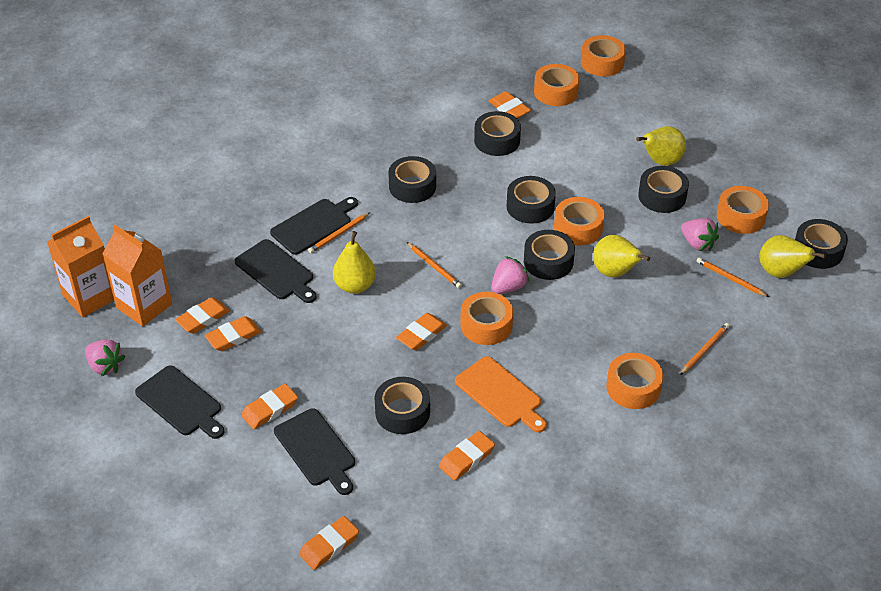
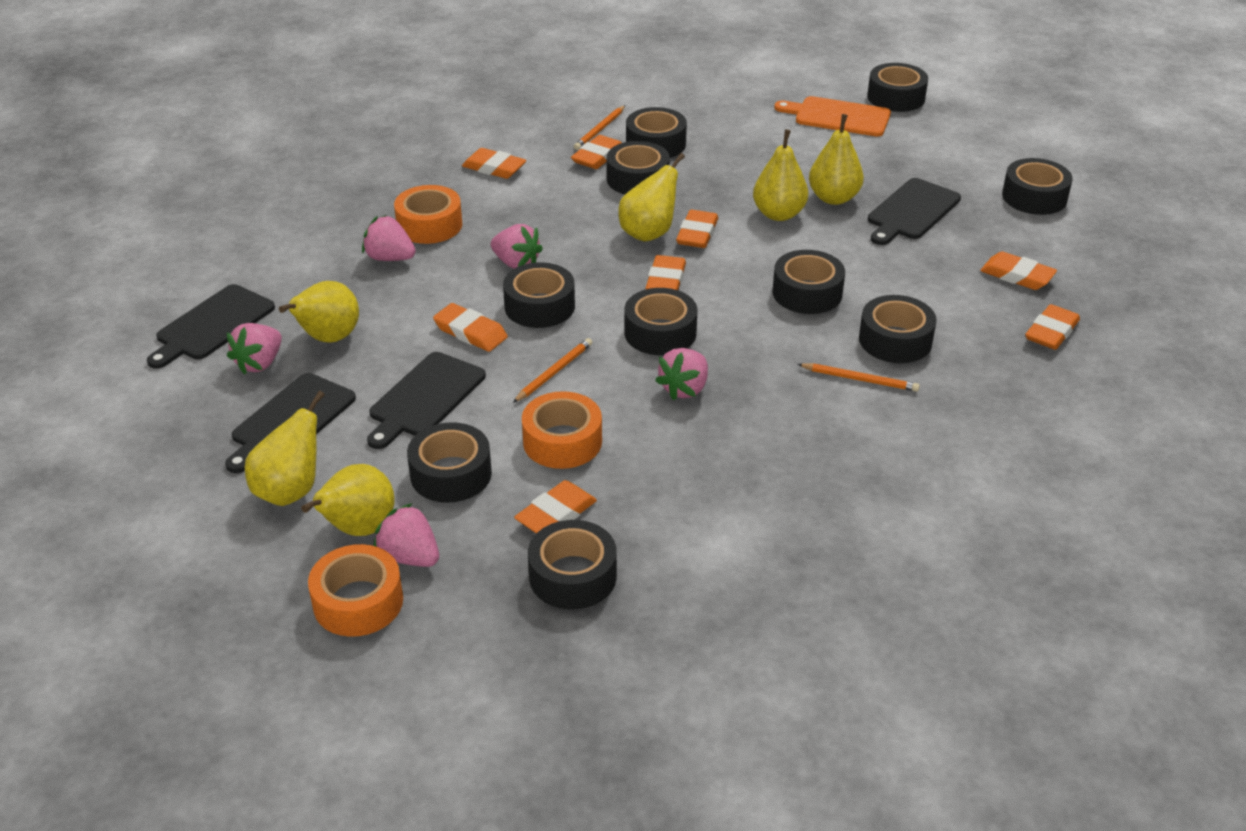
black tape: 7 -> 10
orange carton: 2 -> 0
orange eraser: 7 -> 8
orange pencil: 4 -> 3
orange tape: 6 -> 3
pink strawberry: 3 -> 5
yellow pear: 4 -> 6

